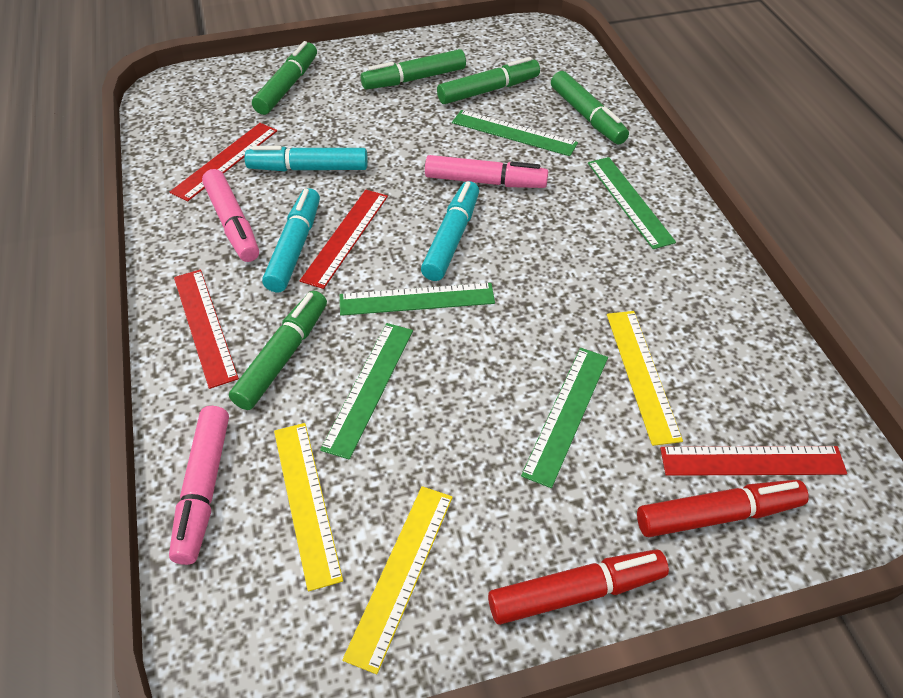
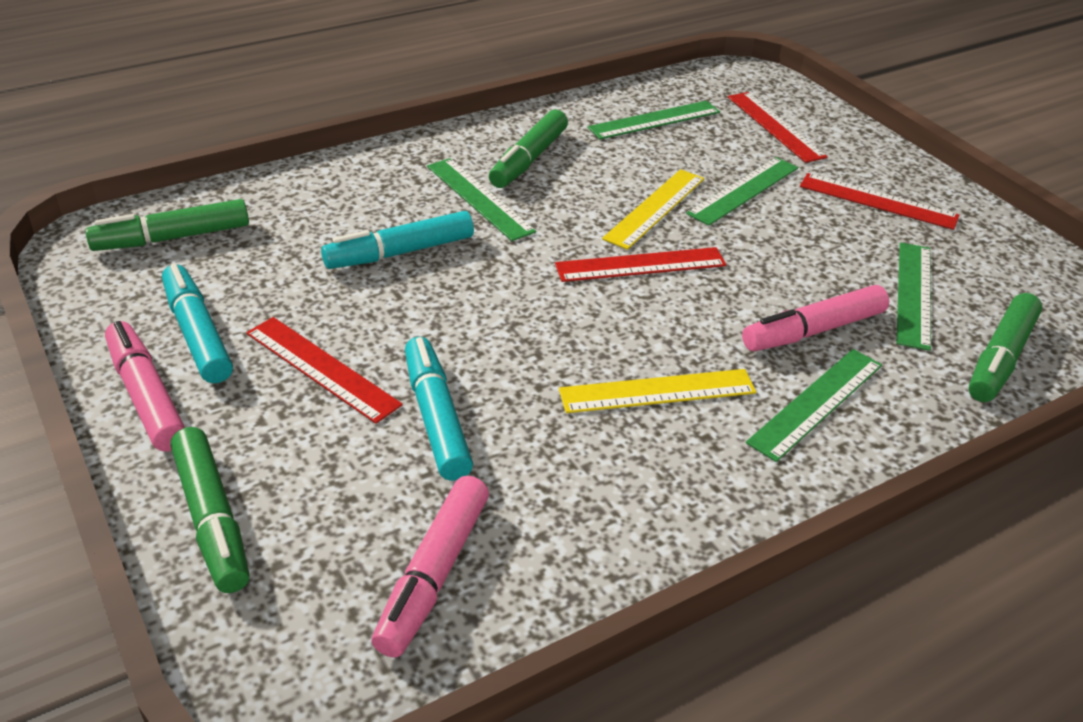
green marker: 5 -> 4
red marker: 2 -> 0
yellow ruler: 3 -> 2

